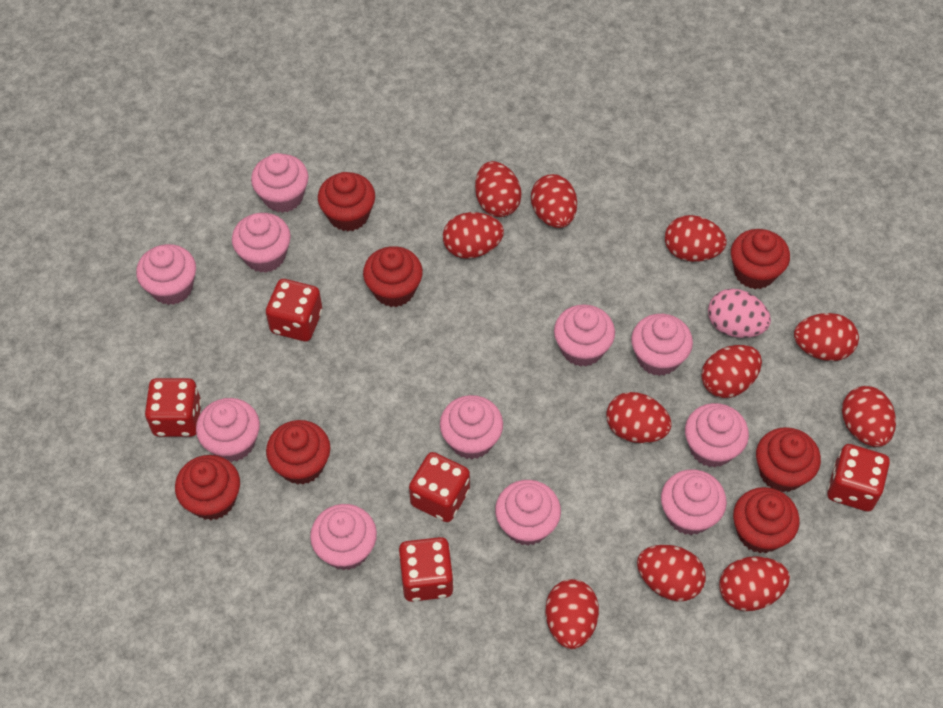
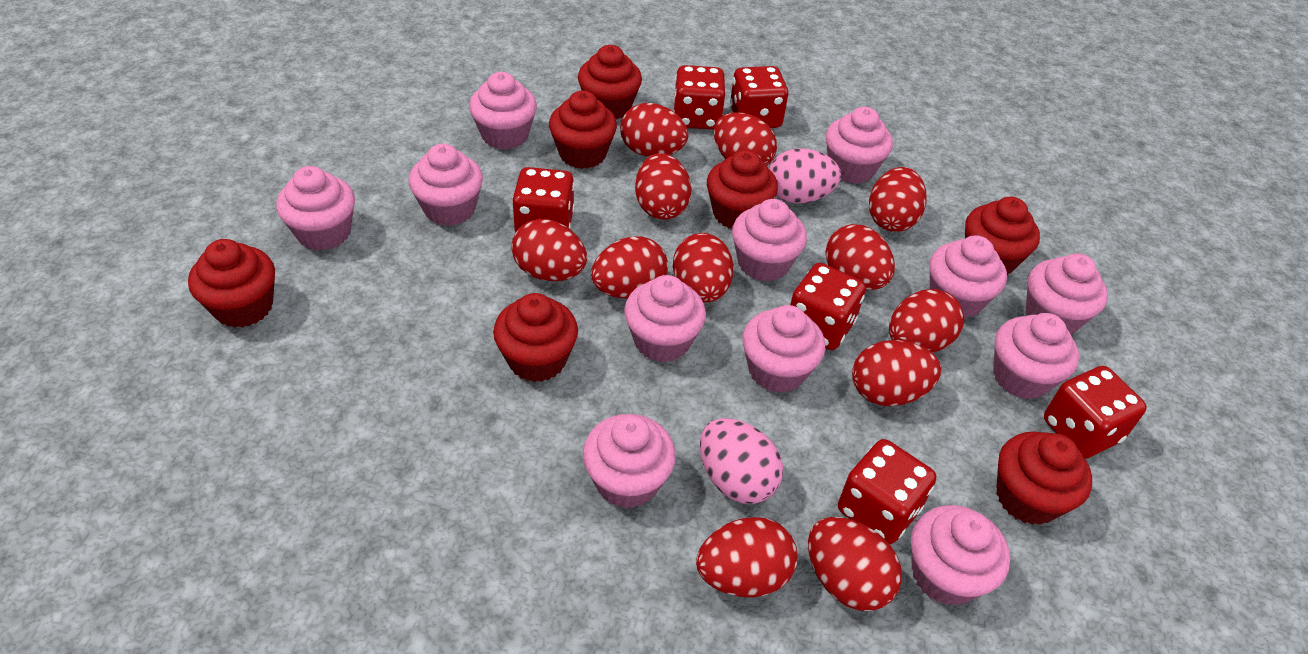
pink cupcake: 11 -> 12
pink egg: 1 -> 2
red dice: 5 -> 6
red egg: 11 -> 12

